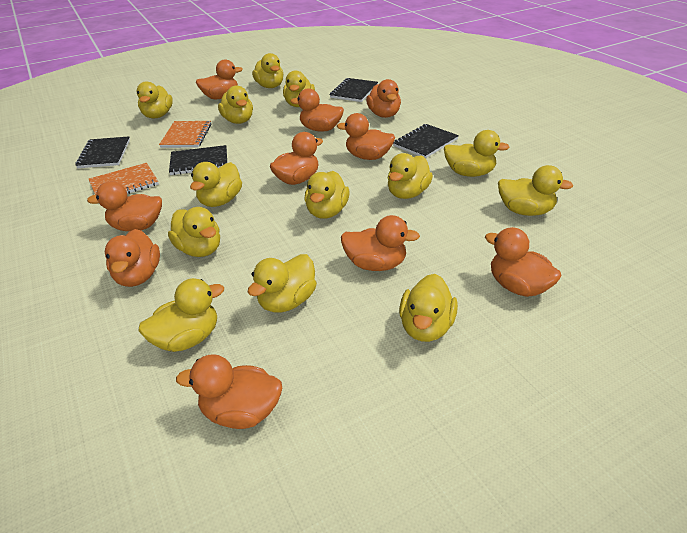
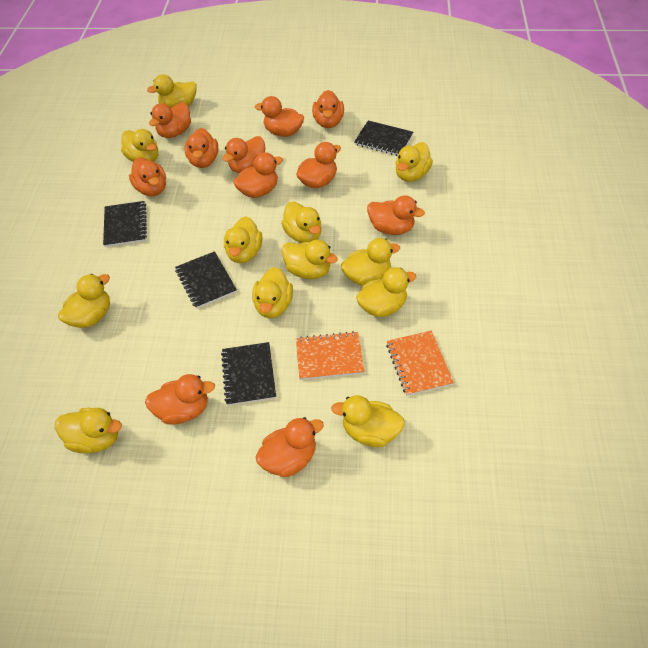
orange duck: 10 -> 11
yellow duck: 13 -> 12

